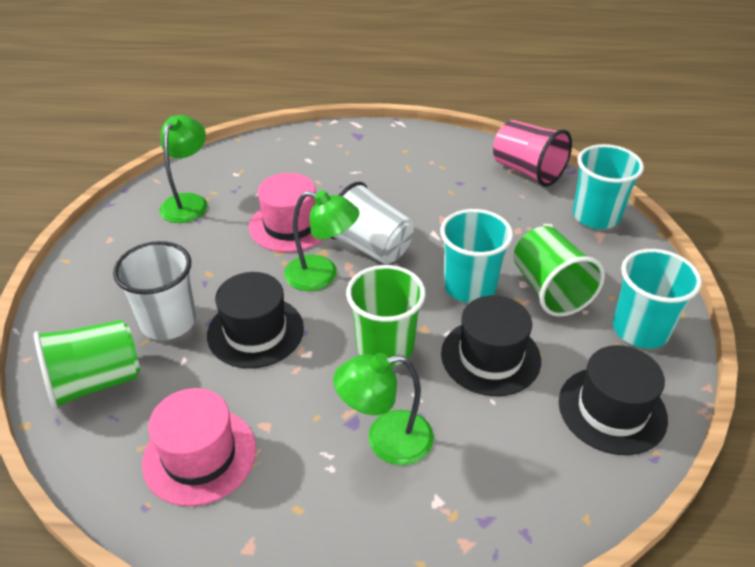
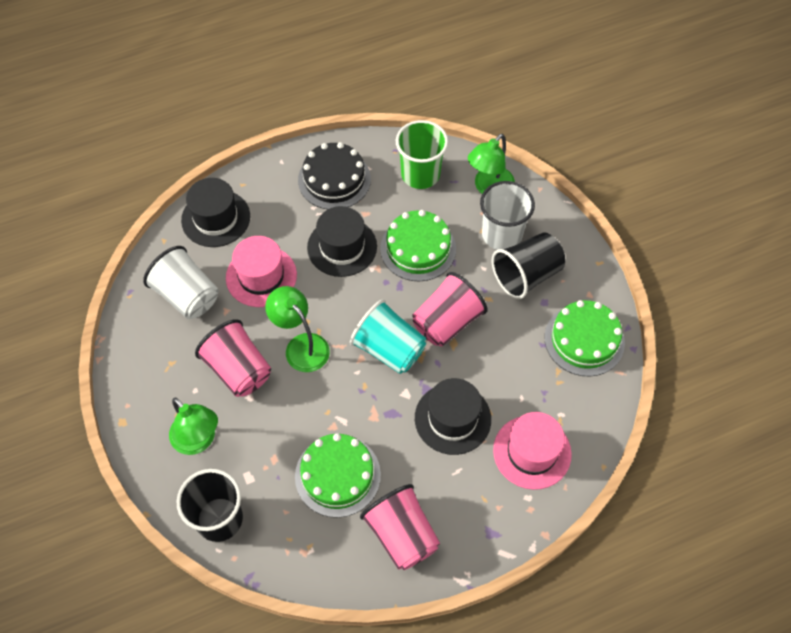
black cake: 0 -> 1
black cup: 0 -> 2
green cake: 0 -> 3
green cup: 3 -> 1
pink cup: 1 -> 3
turquoise cup: 3 -> 1

